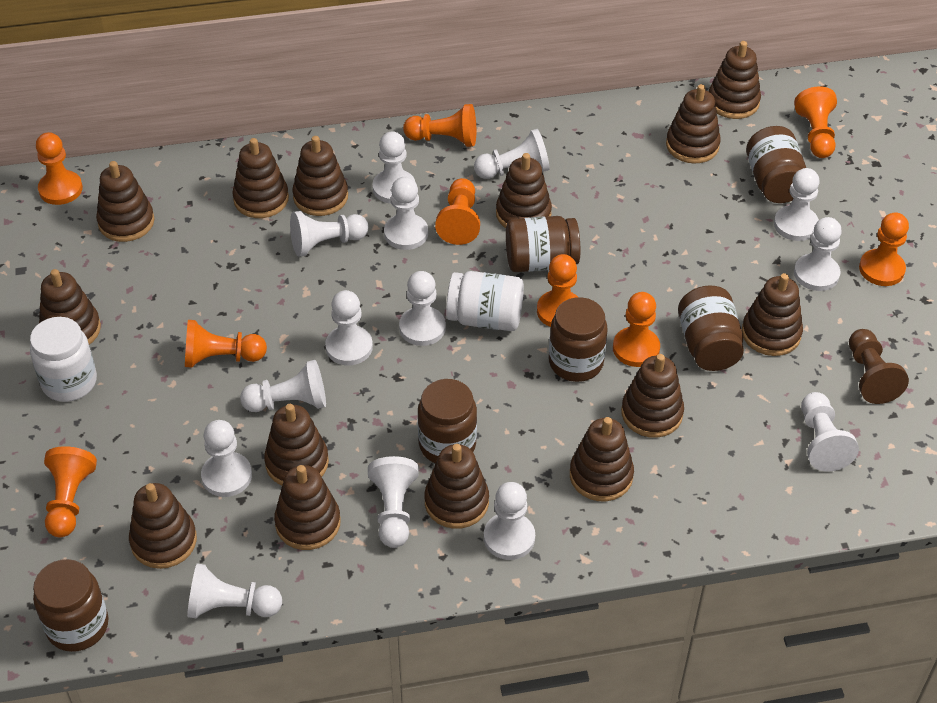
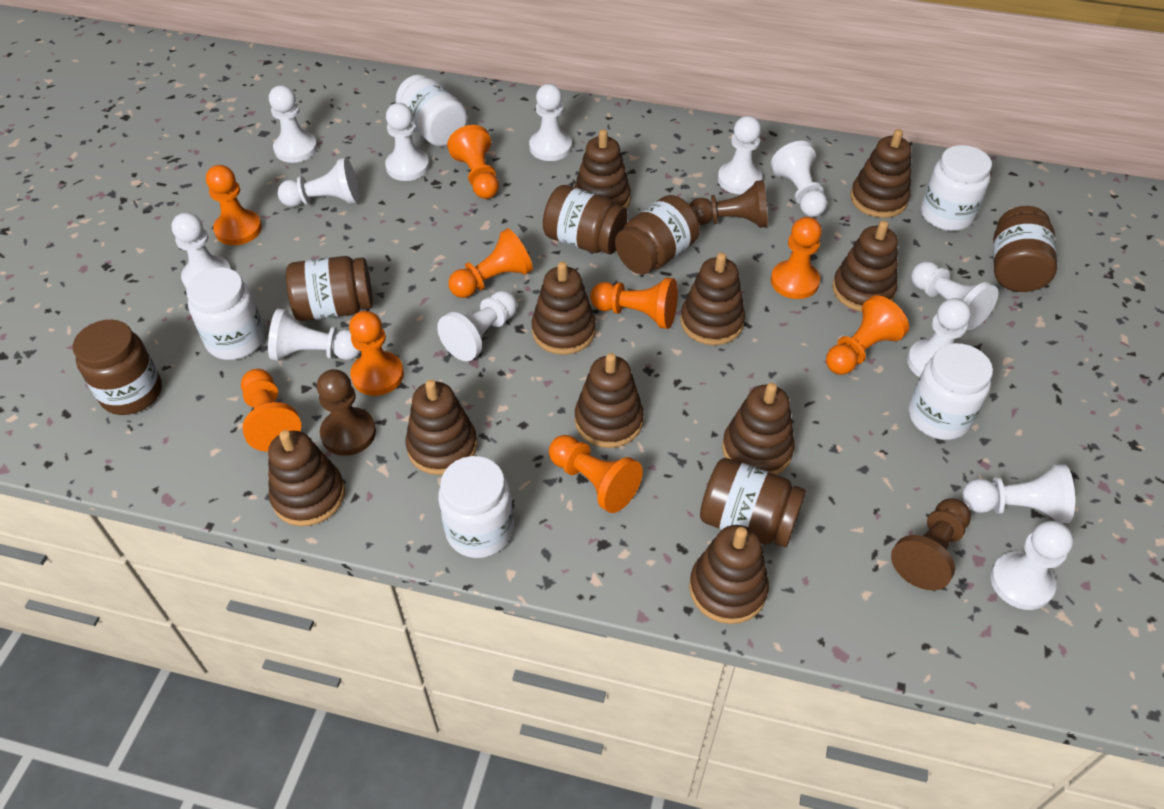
brown pawn: 1 -> 3
brown stacking toy: 14 -> 10
white jar: 2 -> 5
white pawn: 14 -> 13

